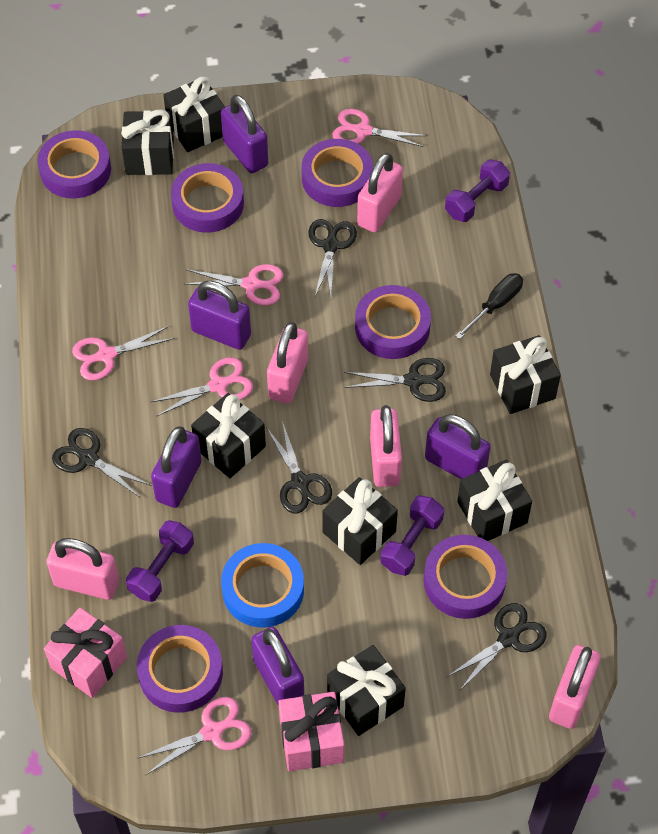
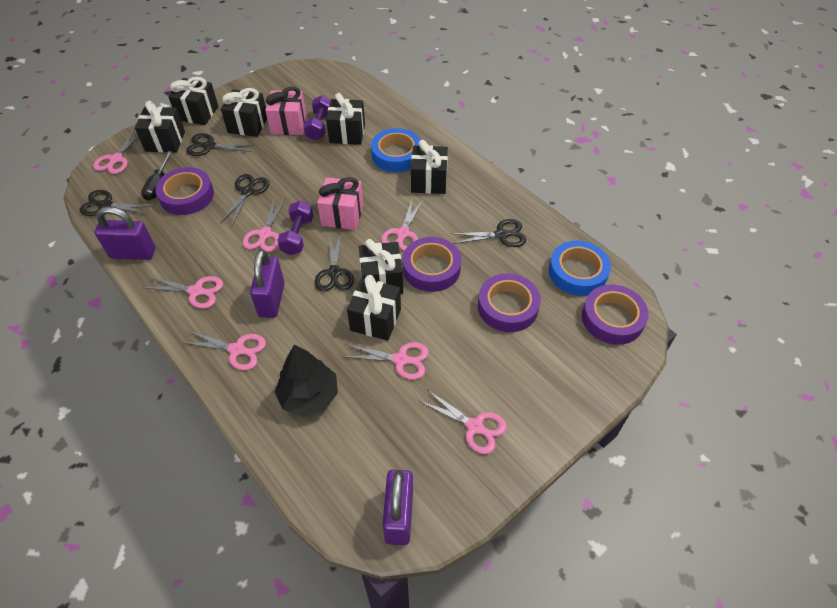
black tree: 0 -> 1
blue tape: 1 -> 2
pink padlock: 5 -> 0
pink scissors: 5 -> 7
purple dumbbell: 3 -> 2
purple padlock: 5 -> 3
purple tape: 6 -> 4

